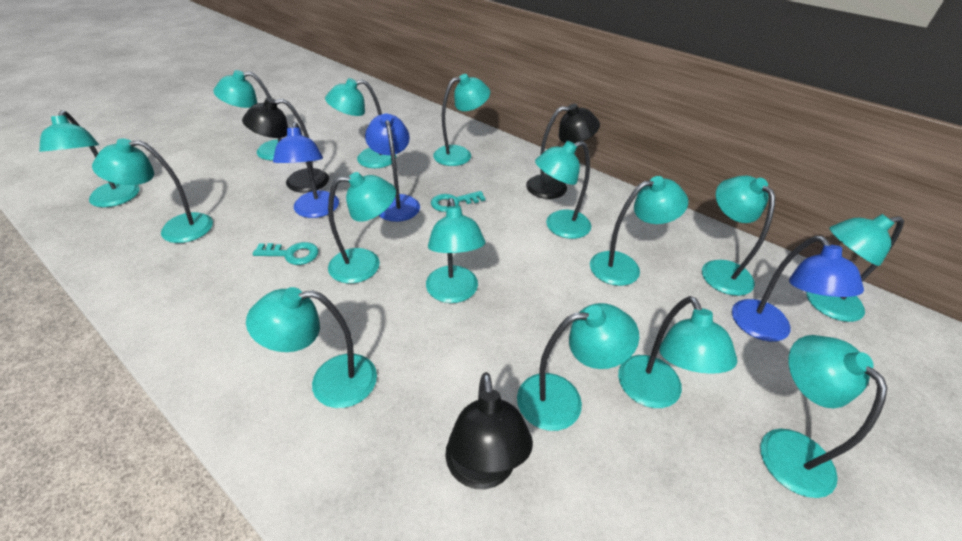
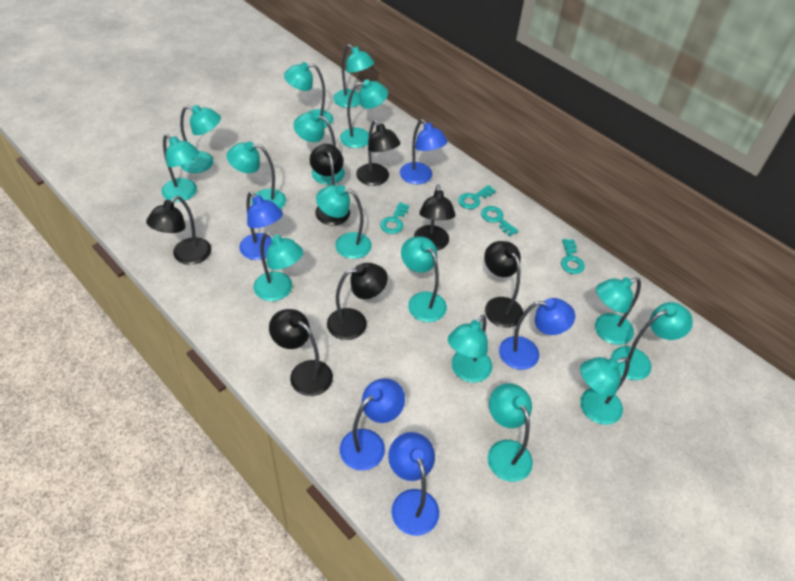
black lamp: 3 -> 7
blue lamp: 3 -> 5
turquoise key: 2 -> 4

